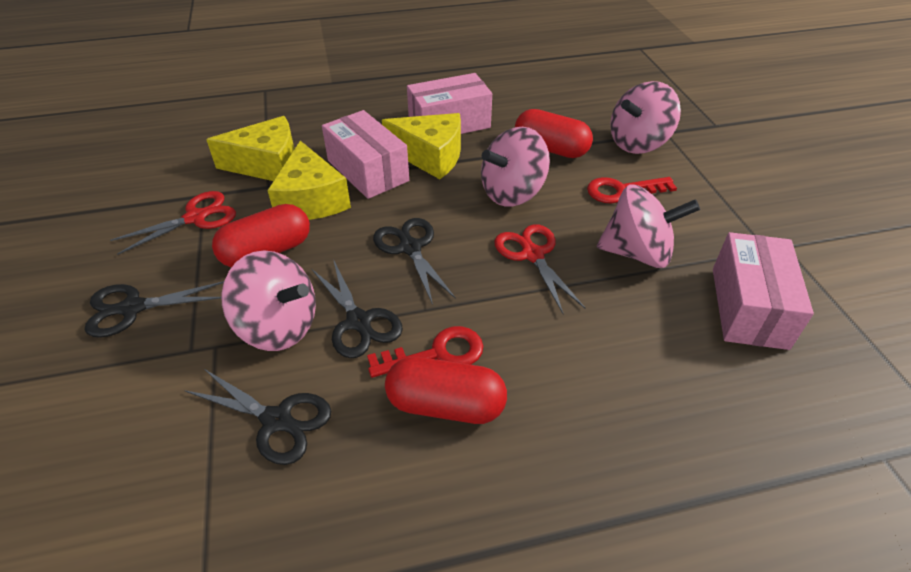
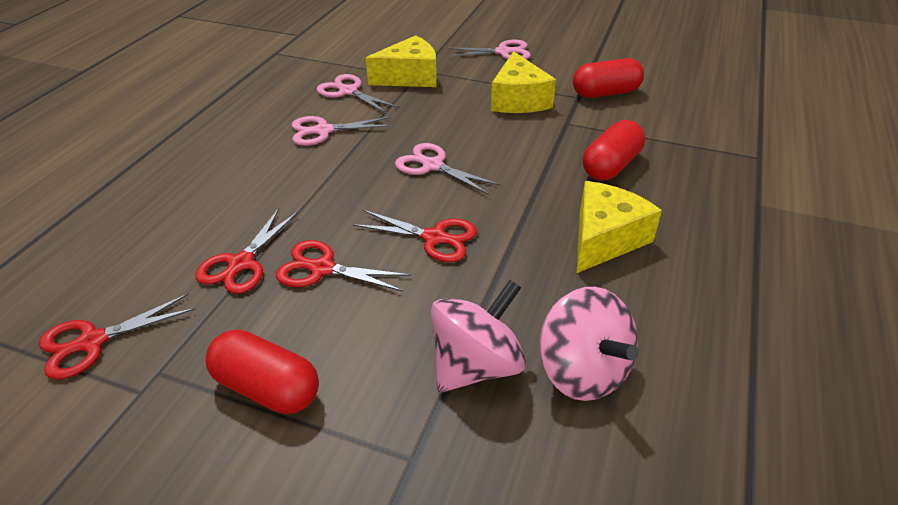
black scissors: 4 -> 0
pink box: 3 -> 0
pink scissors: 0 -> 4
pink spinning top: 4 -> 2
red key: 2 -> 0
red scissors: 2 -> 4

